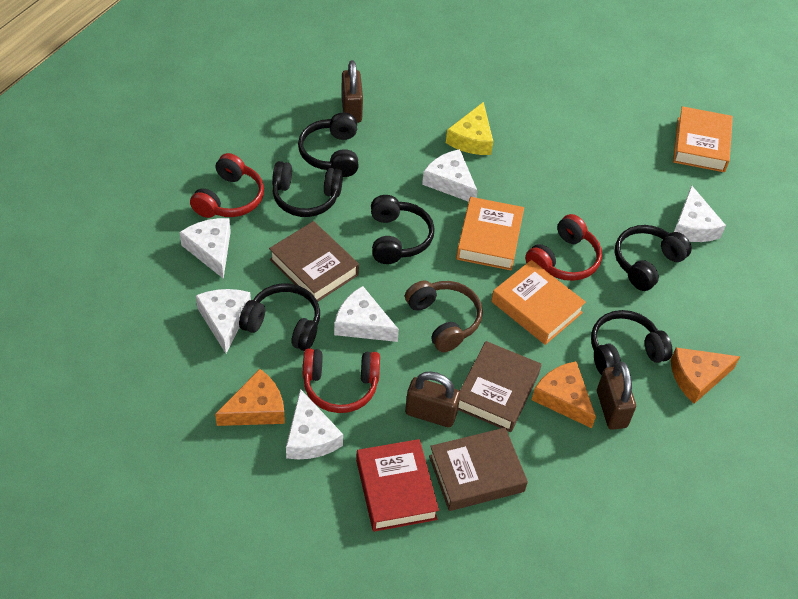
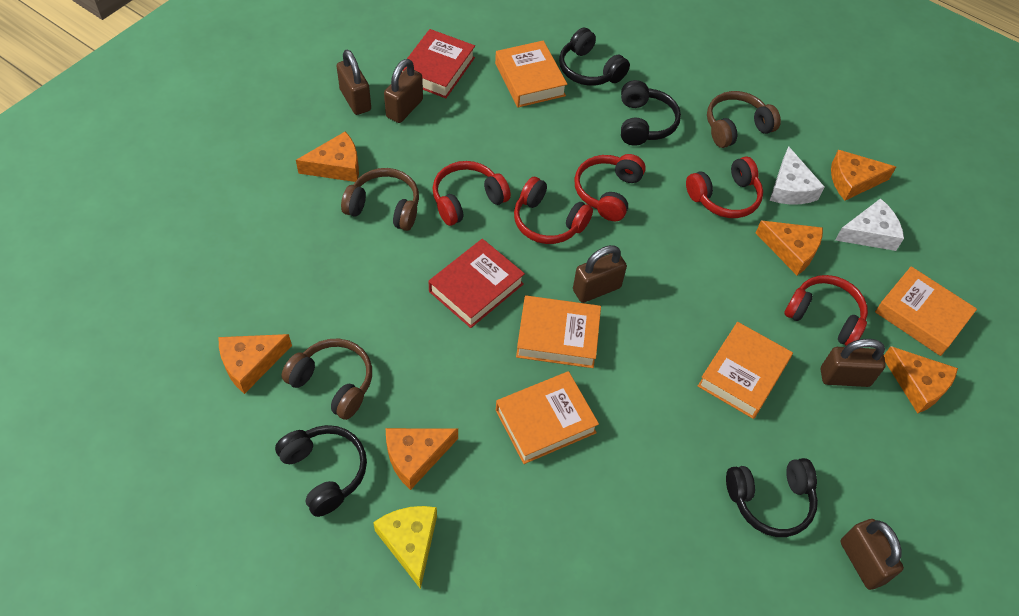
black headphones: 6 -> 4
brown book: 3 -> 0
brown headphones: 1 -> 3
brown padlock: 3 -> 5
orange book: 3 -> 5
orange cheese: 3 -> 6
red book: 1 -> 2
red headphones: 3 -> 5
white cheese: 6 -> 2

